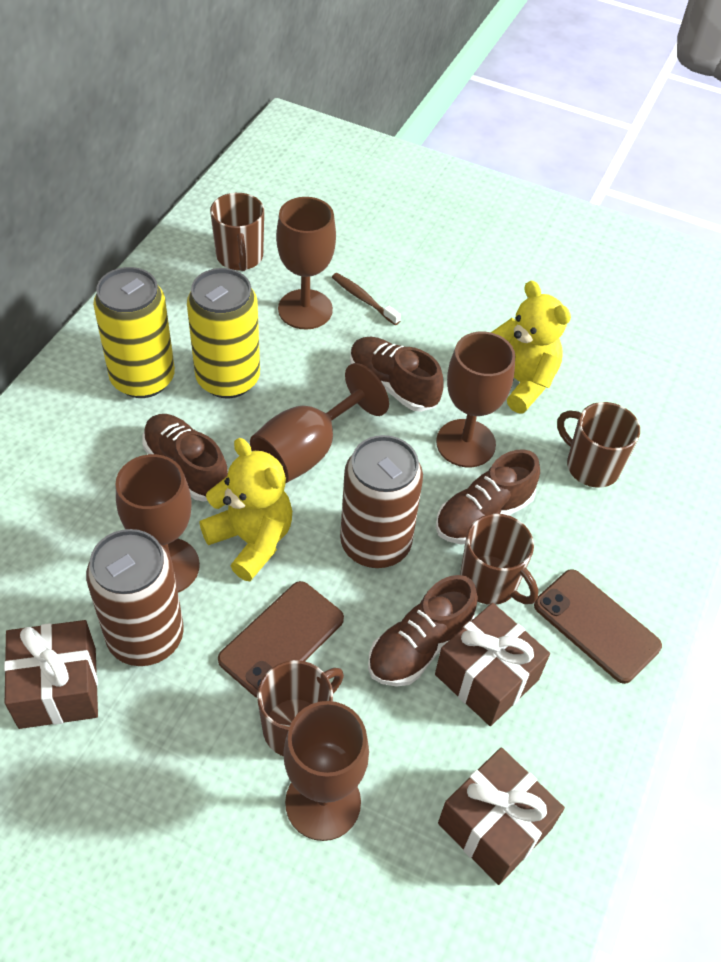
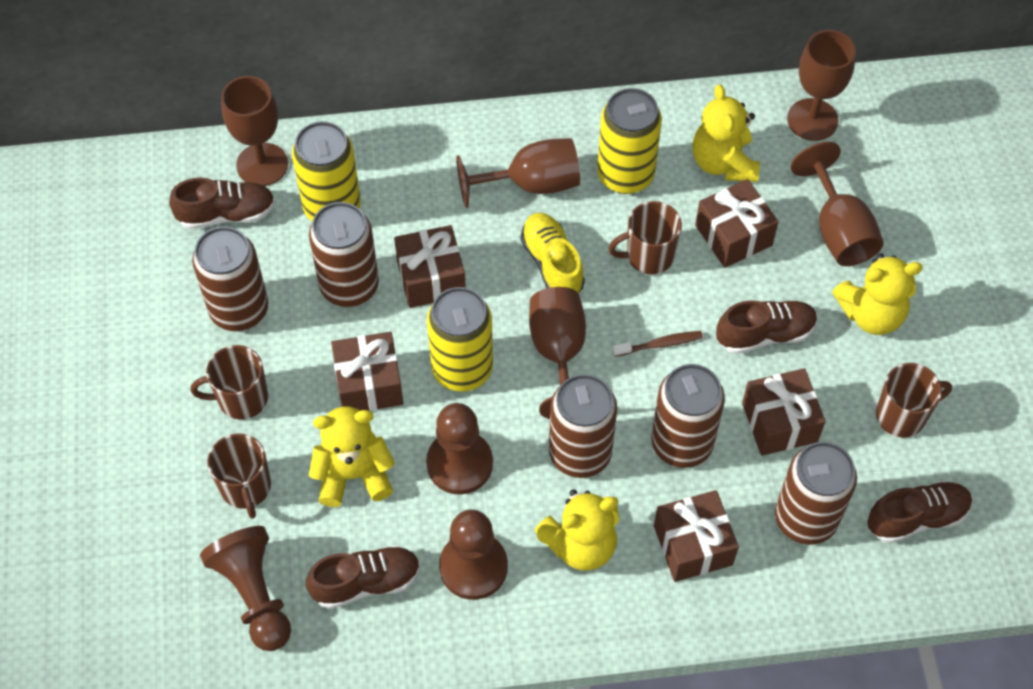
brown can: 2 -> 5
brown gift: 3 -> 5
brown pawn: 0 -> 3
brown phone: 2 -> 0
yellow can: 2 -> 3
yellow shoe: 0 -> 1
yellow teddy bear: 2 -> 4

